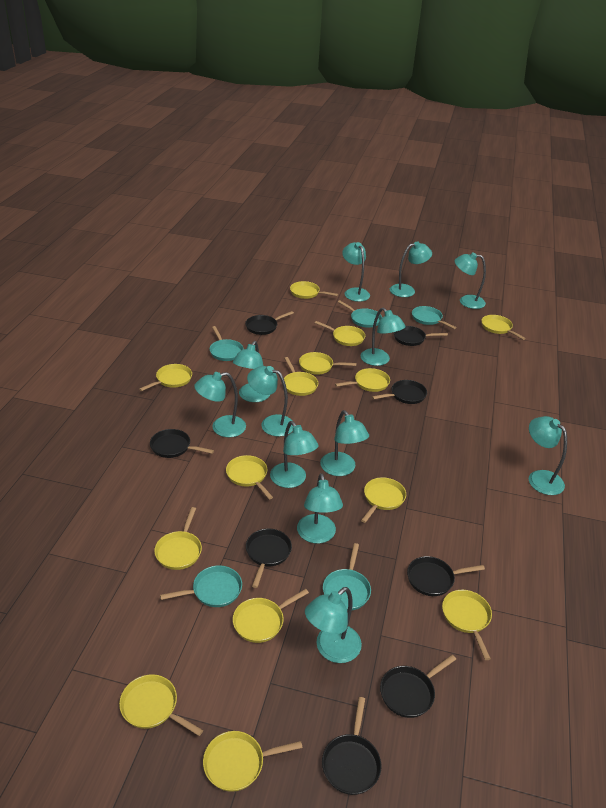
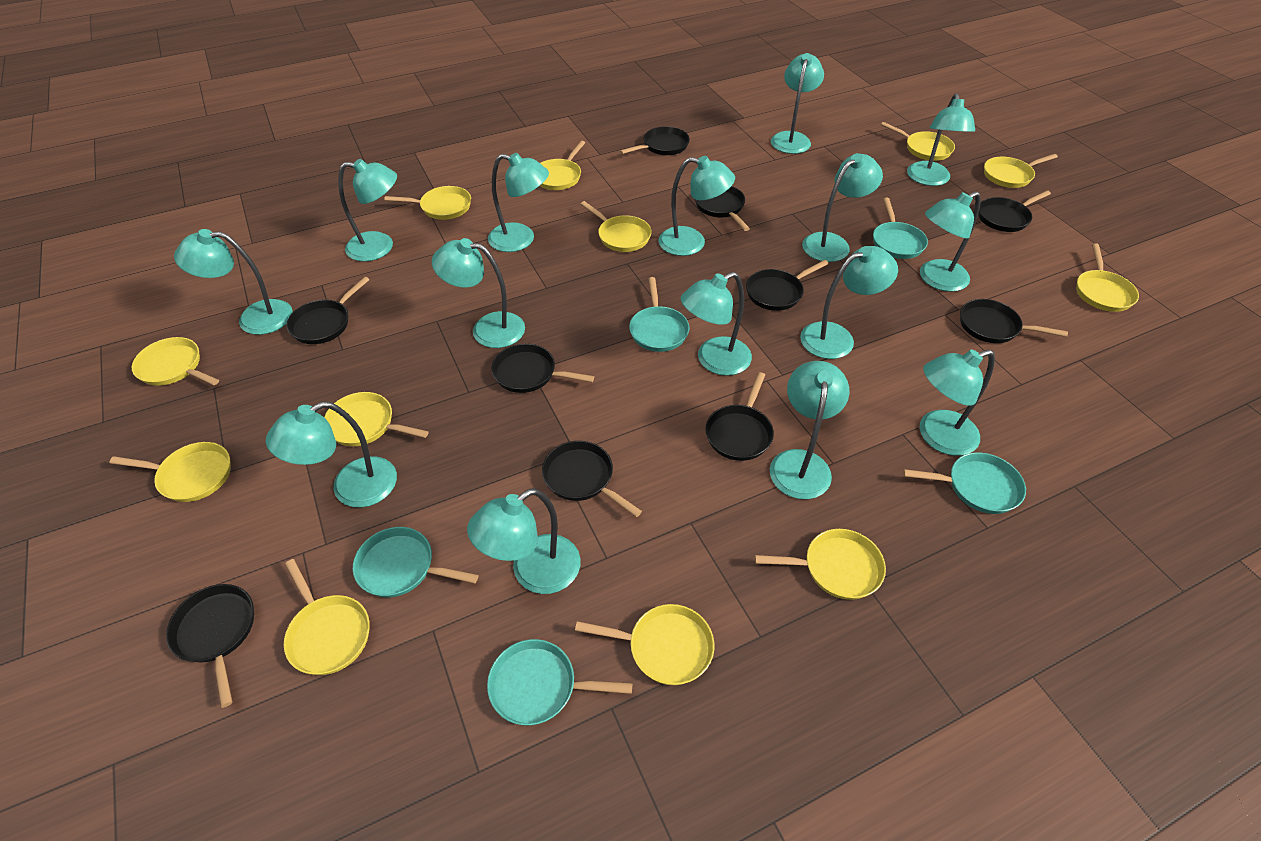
black pan: 8 -> 10
turquoise lamp: 12 -> 15
yellow pan: 14 -> 12

